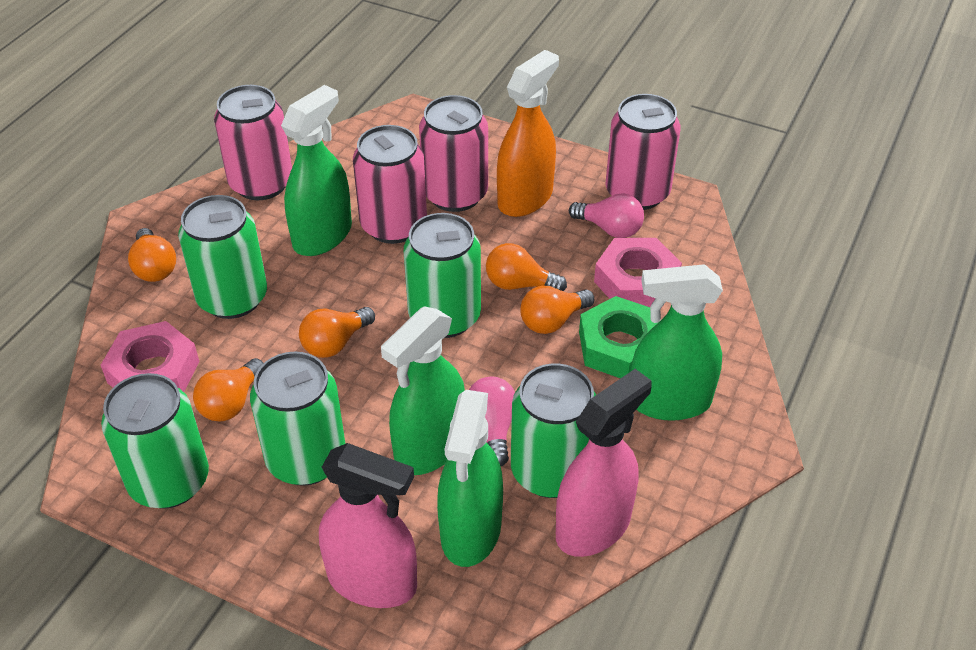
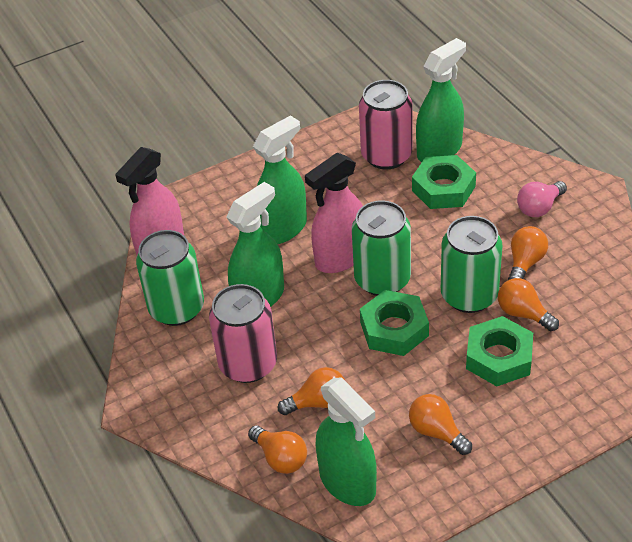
green can: 5 -> 3
green nut: 1 -> 3
orange spray bottle: 1 -> 0
pink can: 4 -> 2
pink light bulb: 2 -> 1
pink nut: 2 -> 0

